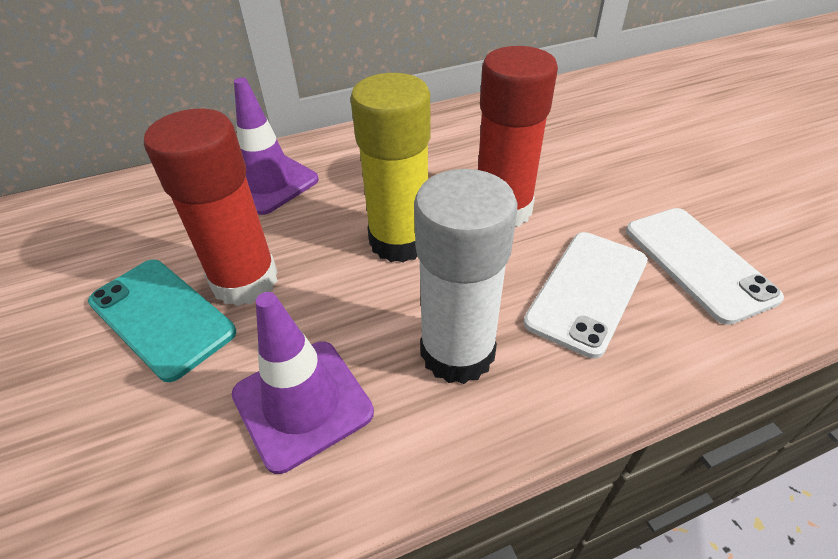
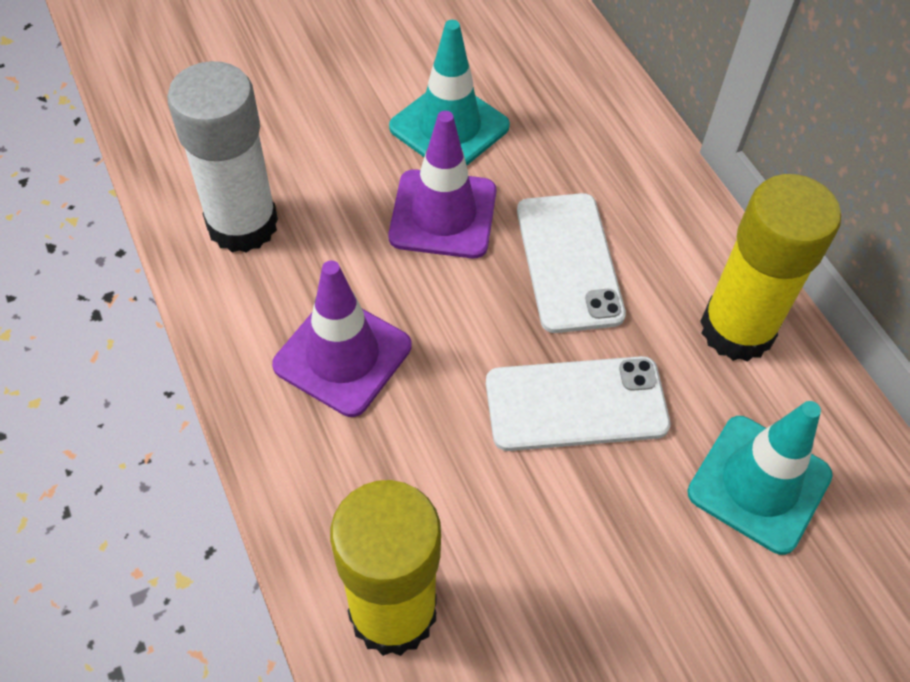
red glue stick: 2 -> 0
turquoise phone: 1 -> 0
turquoise traffic cone: 0 -> 2
yellow glue stick: 1 -> 2

